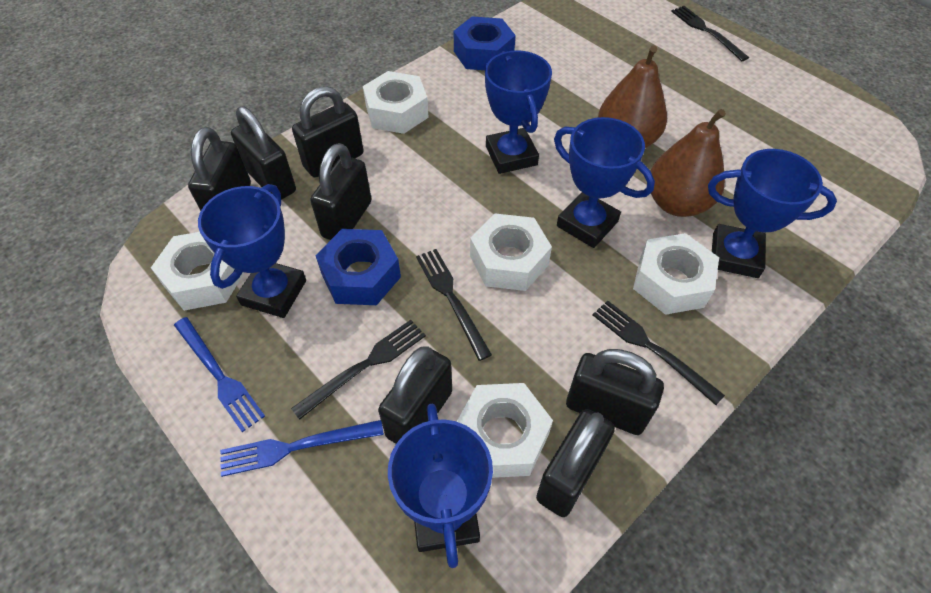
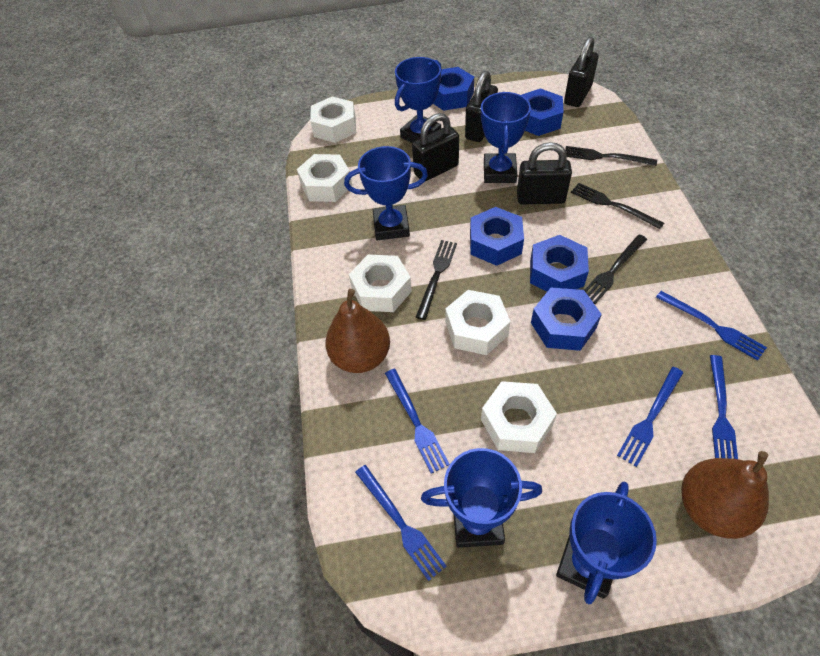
black padlock: 7 -> 4
blue fork: 2 -> 5
blue nut: 2 -> 5

